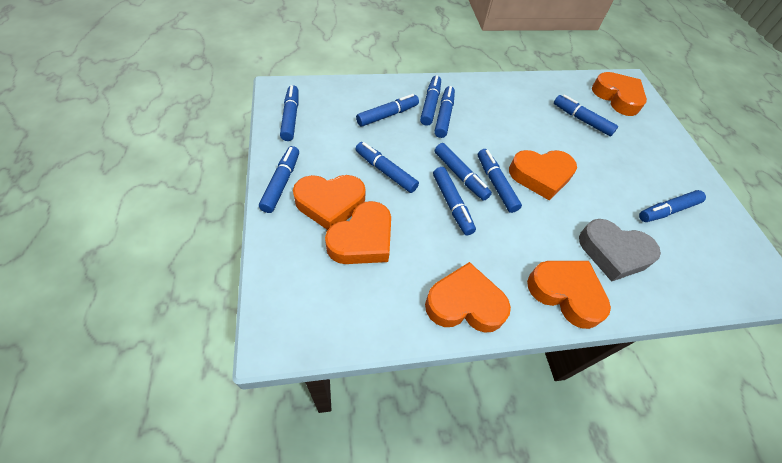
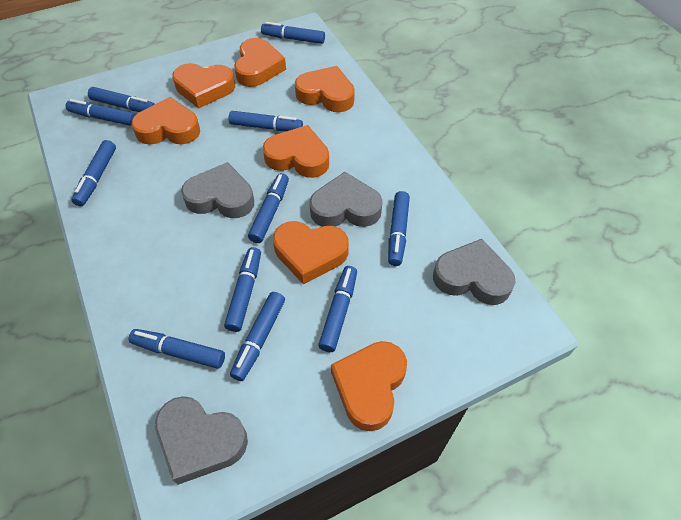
grey heart: 1 -> 4
orange heart: 6 -> 7

